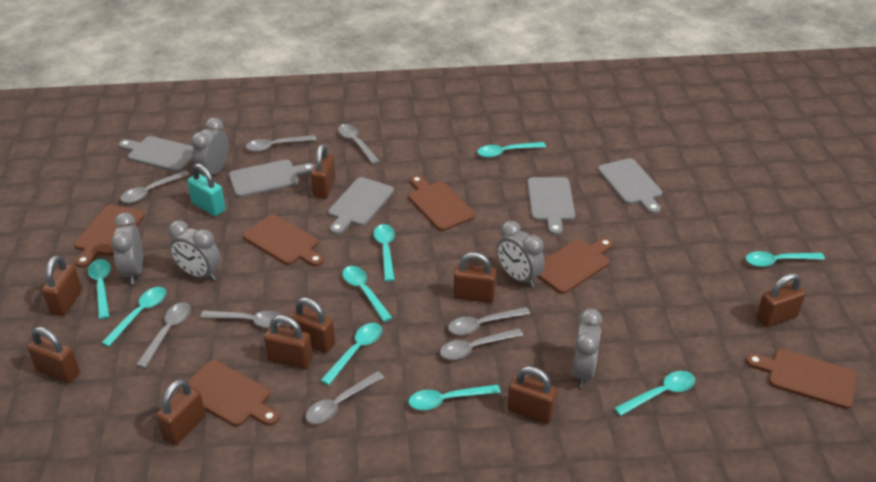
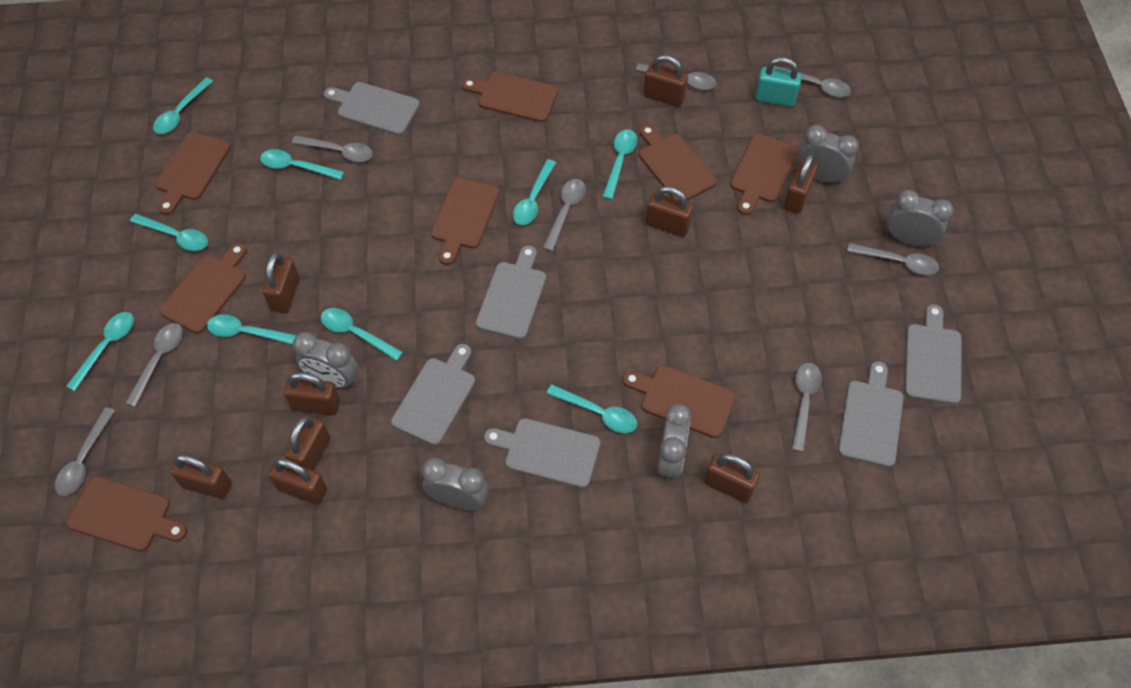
brown cutting board: 6 -> 8
grey cutting board: 5 -> 6

